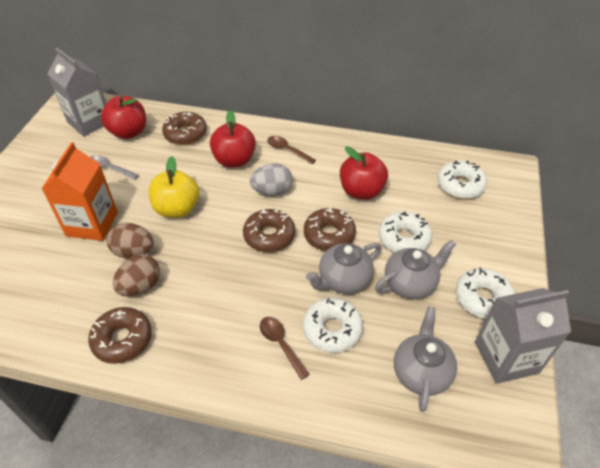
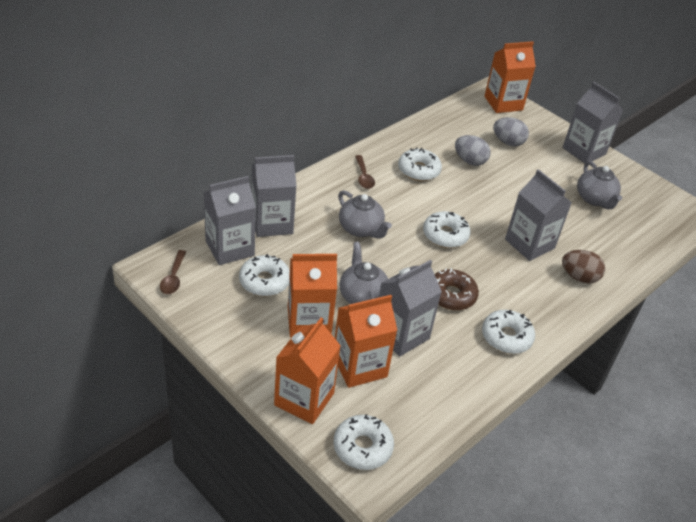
brown donut: 4 -> 1
brown egg: 2 -> 1
grey carton: 2 -> 5
grey egg: 1 -> 2
grey spoon: 1 -> 0
orange carton: 1 -> 4
red apple: 3 -> 0
white donut: 4 -> 5
yellow apple: 1 -> 0

